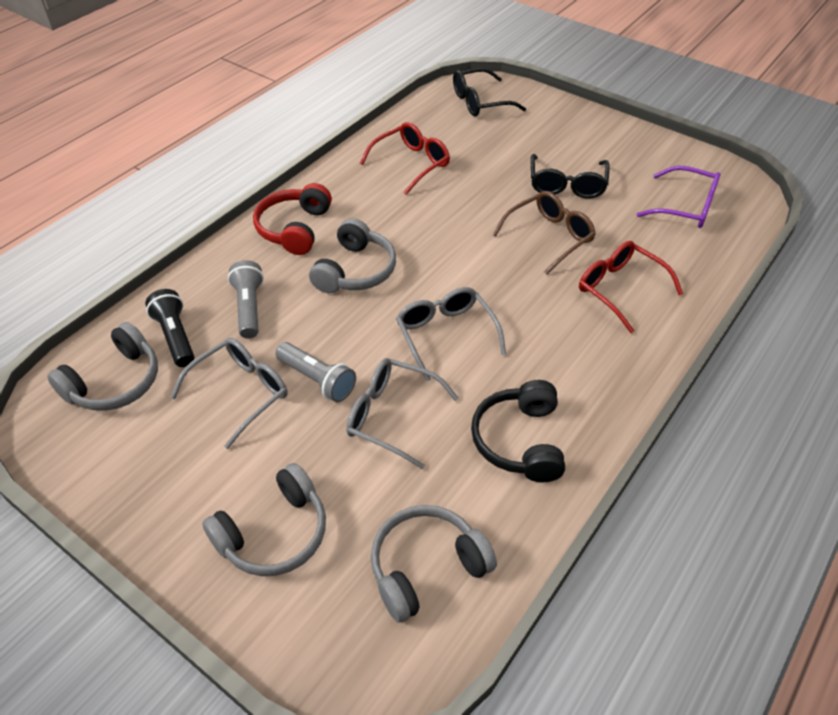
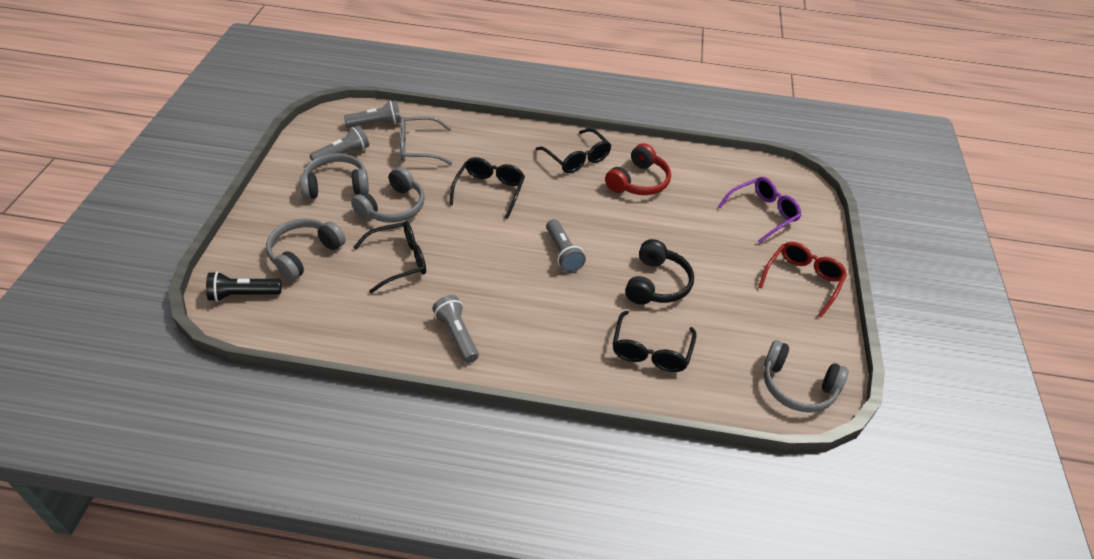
black glasses: 2 -> 4
brown glasses: 1 -> 0
grey flashlight: 2 -> 4
grey glasses: 3 -> 1
red glasses: 2 -> 1

